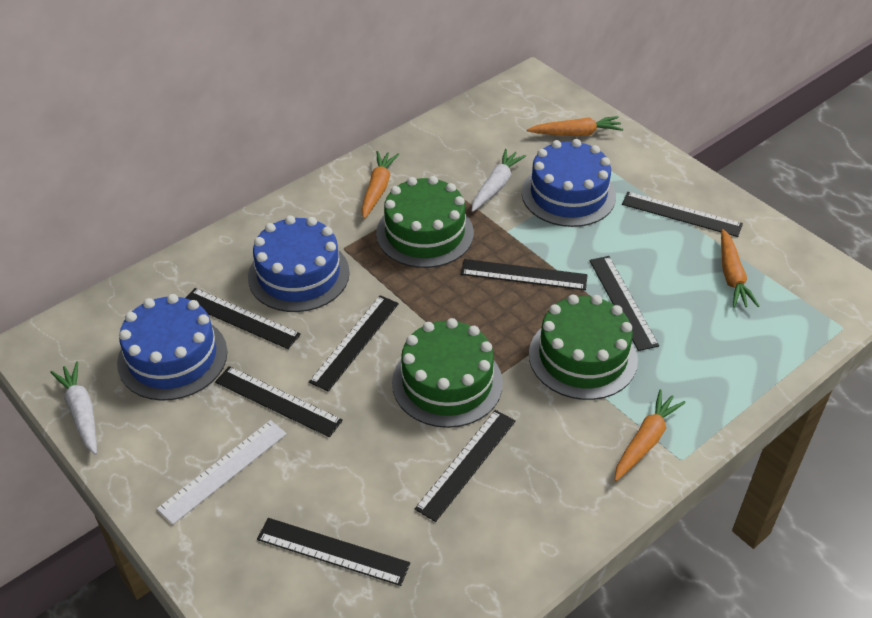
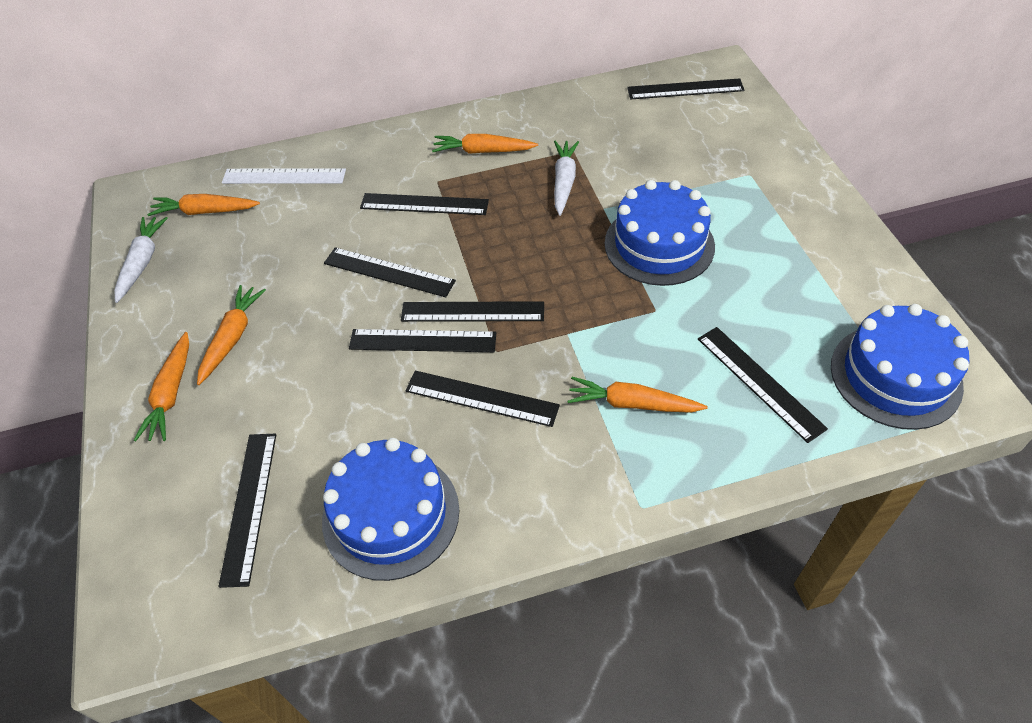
green cake: 3 -> 0
orange carrot: 4 -> 5

